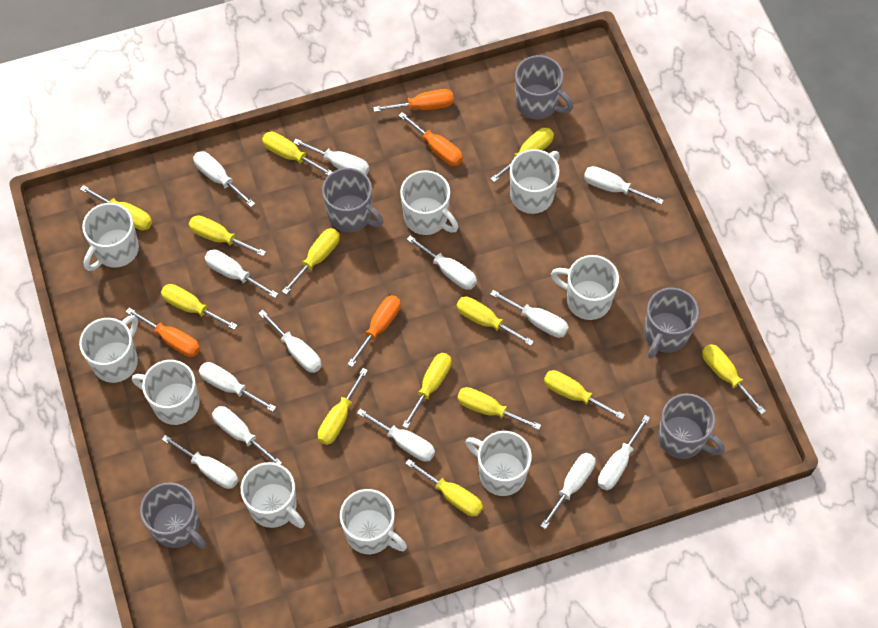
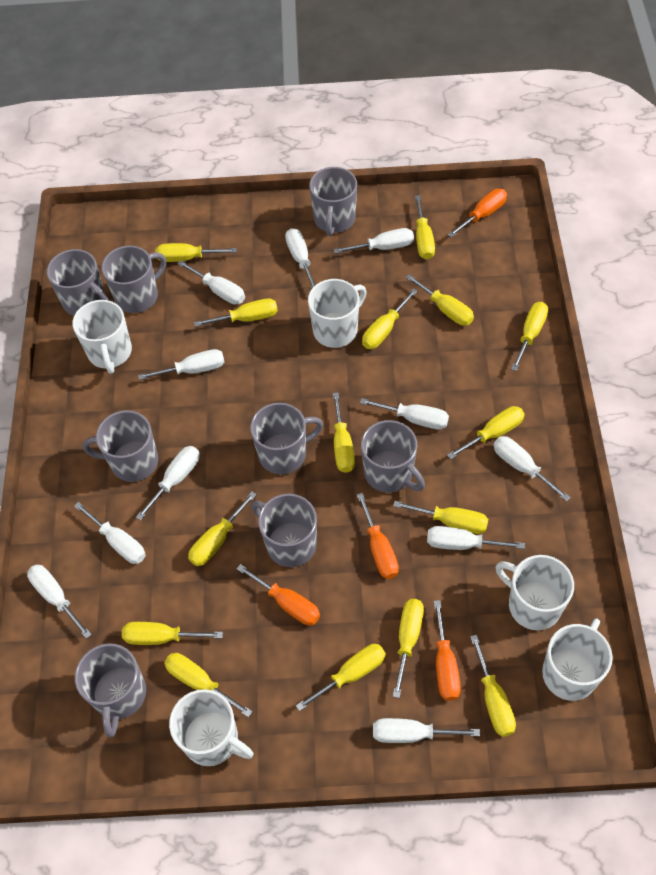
grey mug: 5 -> 8
white mug: 9 -> 5
white screwdriver: 13 -> 11
yellow screwdriver: 13 -> 15

